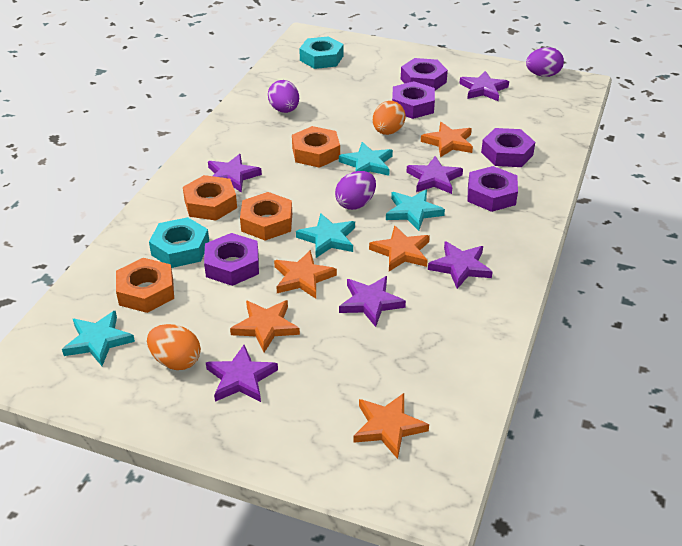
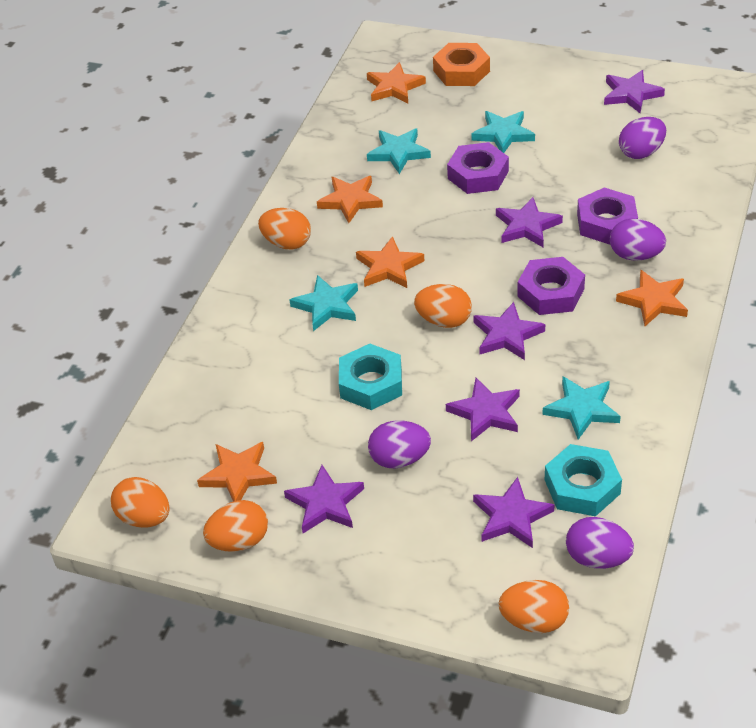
orange egg: 2 -> 5
orange nut: 4 -> 1
purple egg: 3 -> 4
purple nut: 5 -> 3

